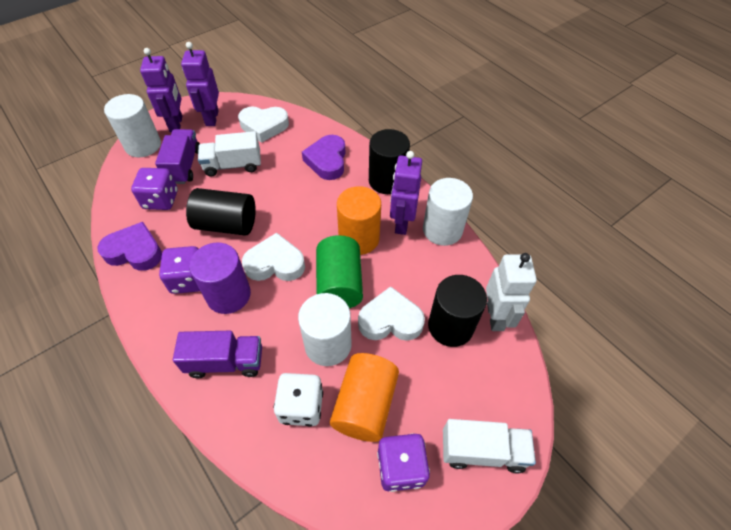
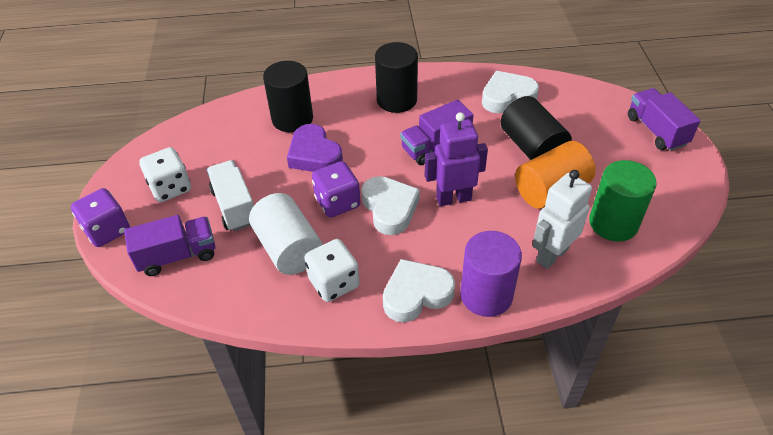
orange cylinder: 2 -> 1
purple dice: 3 -> 2
purple heart: 2 -> 1
purple robot: 3 -> 1
purple truck: 2 -> 3
white cylinder: 3 -> 1
white dice: 1 -> 2
white truck: 2 -> 1

